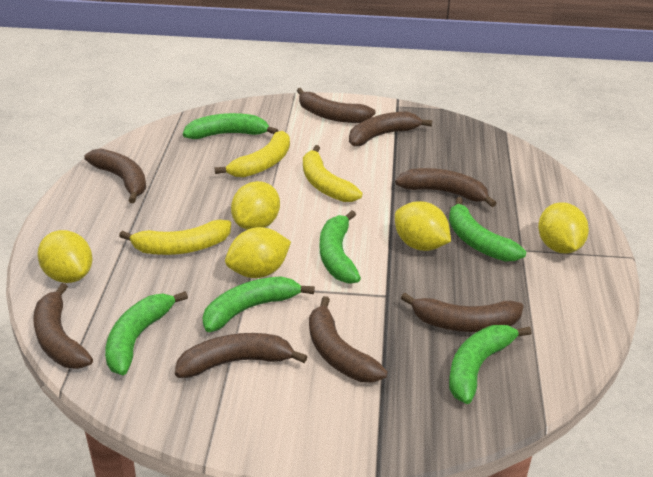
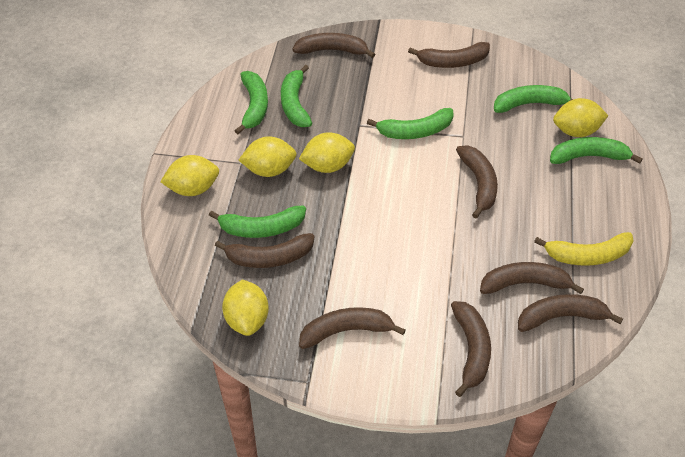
yellow banana: 3 -> 1

